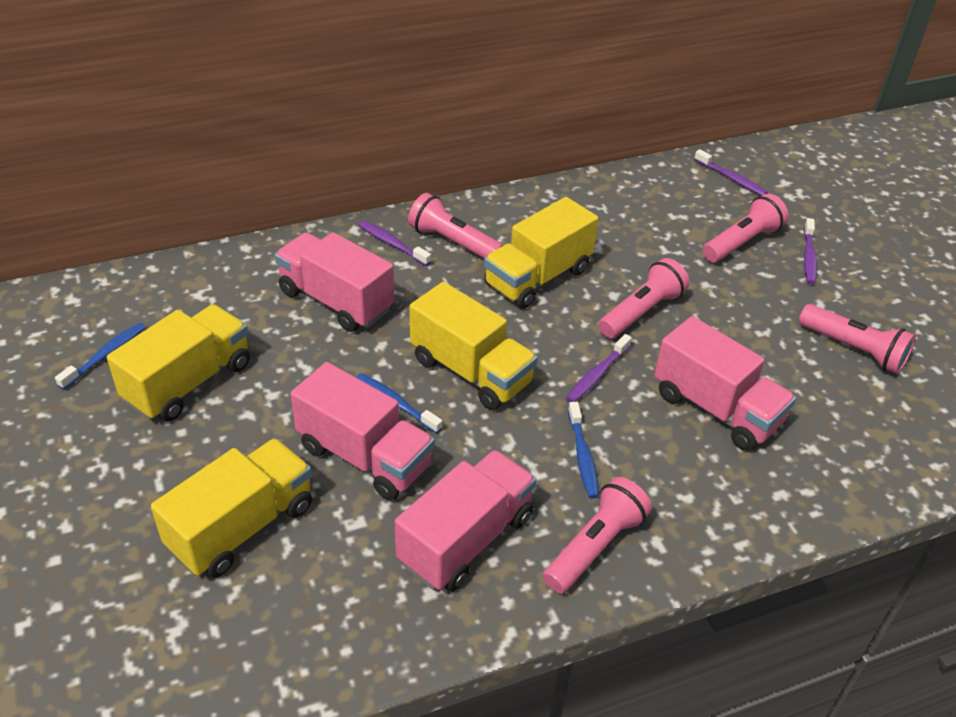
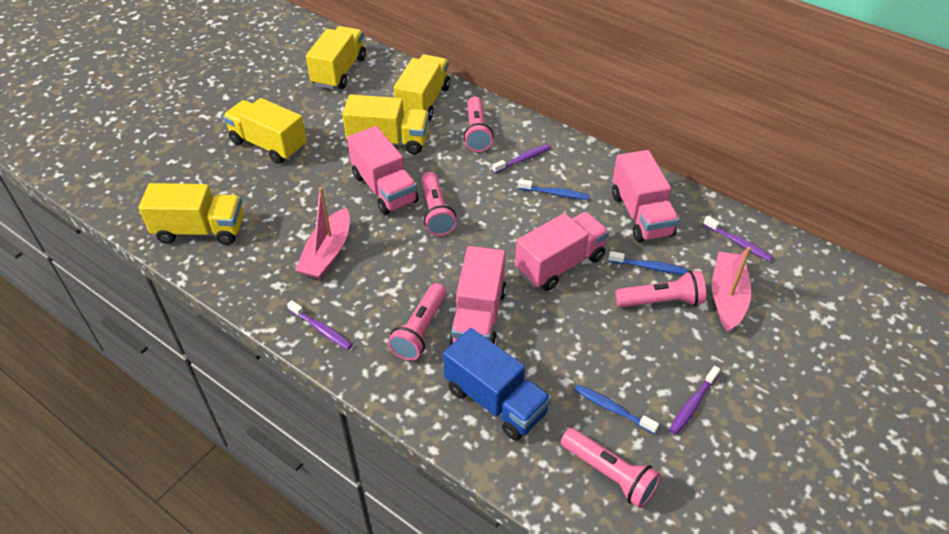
blue truck: 0 -> 1
pink boat: 0 -> 2
yellow truck: 4 -> 5

